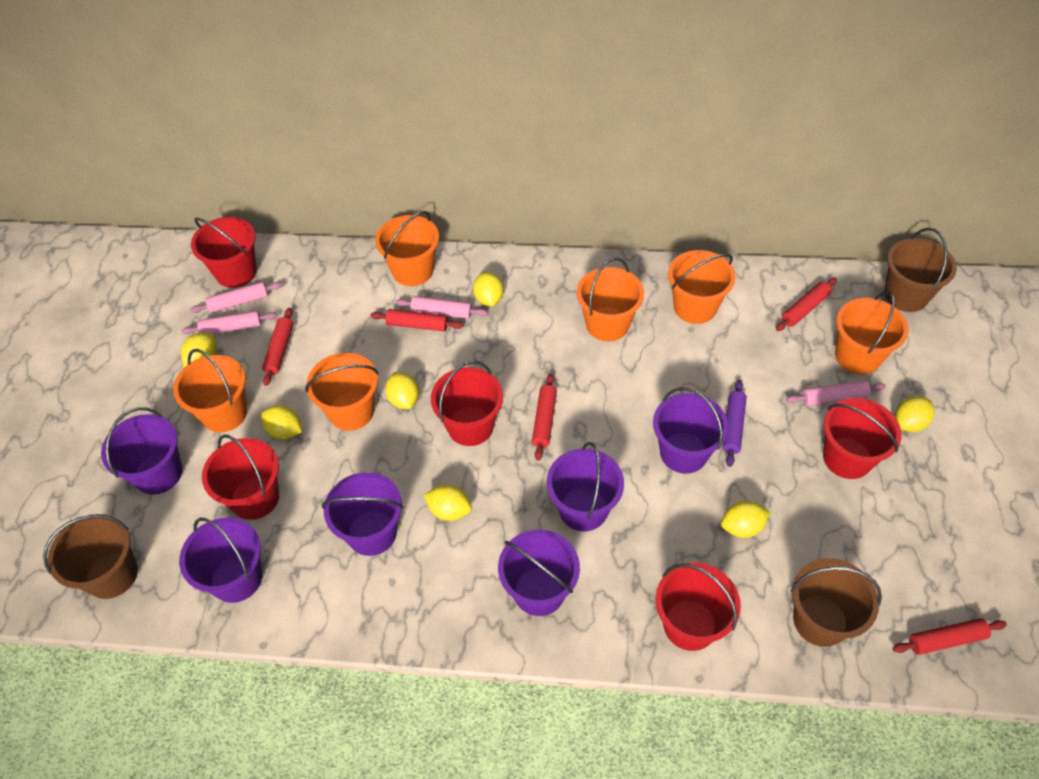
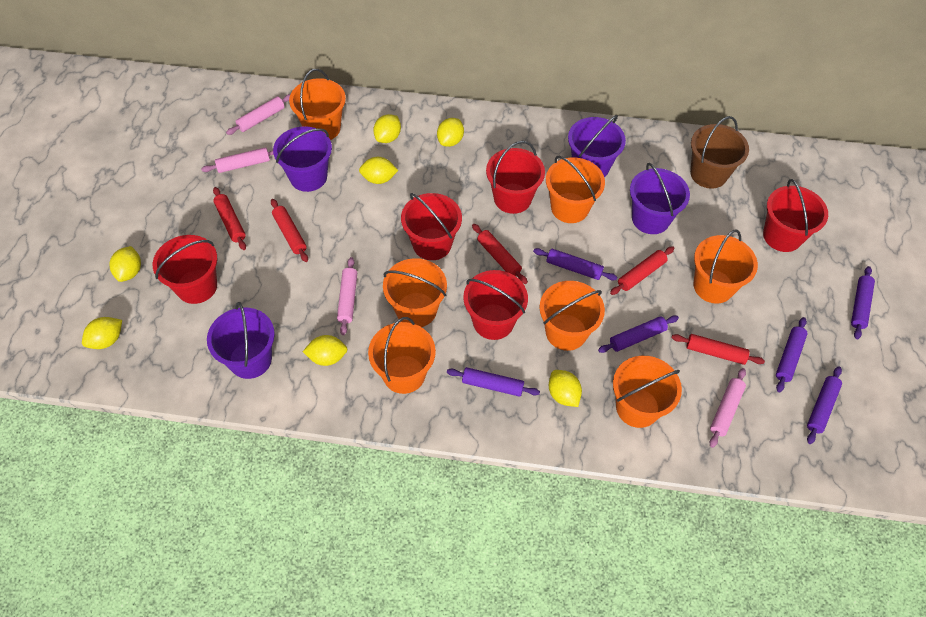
brown bucket: 3 -> 1
orange bucket: 6 -> 7
purple bucket: 6 -> 4
purple rolling pin: 1 -> 6

